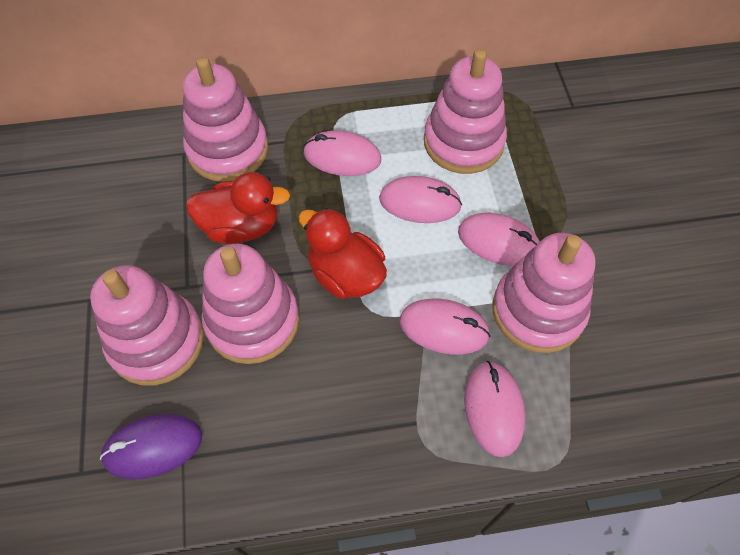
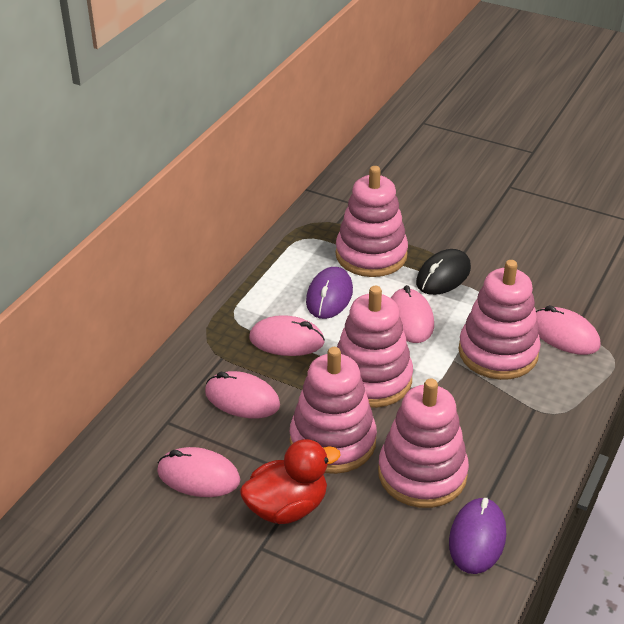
black mouse: 0 -> 1
purple mouse: 1 -> 2
red duck: 2 -> 1

